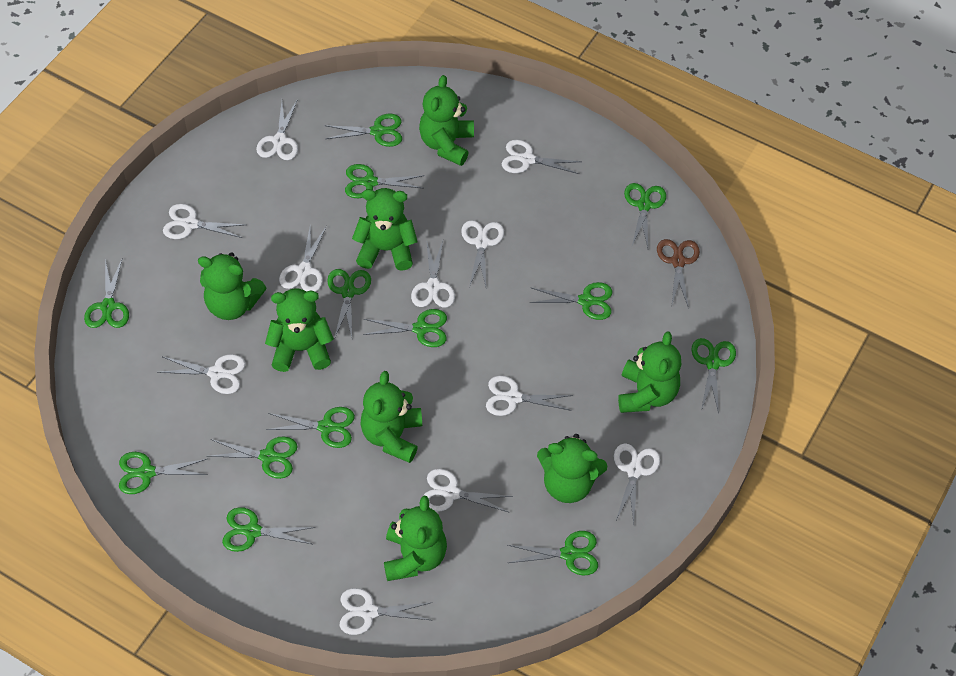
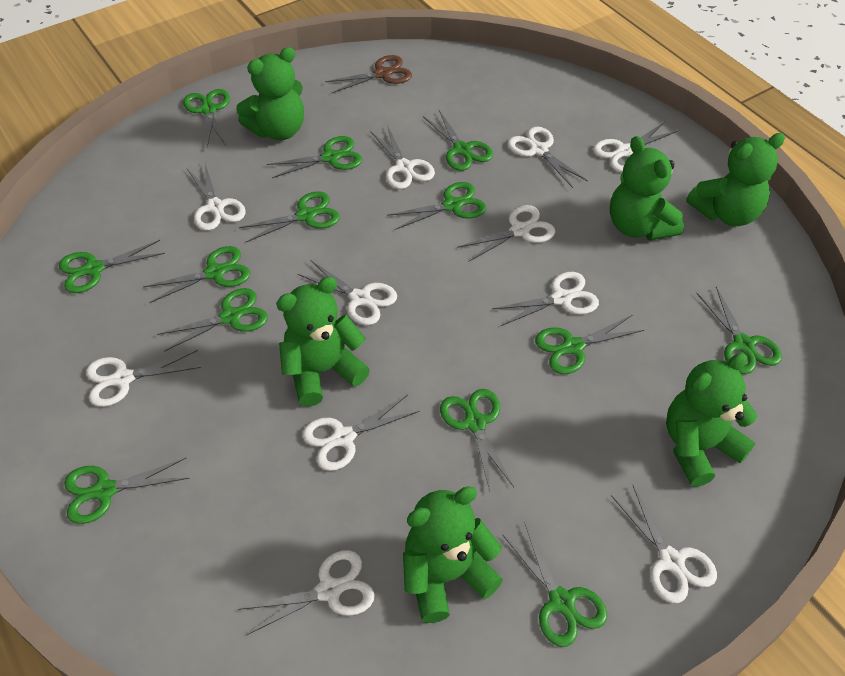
green teddy bear: 8 -> 6

